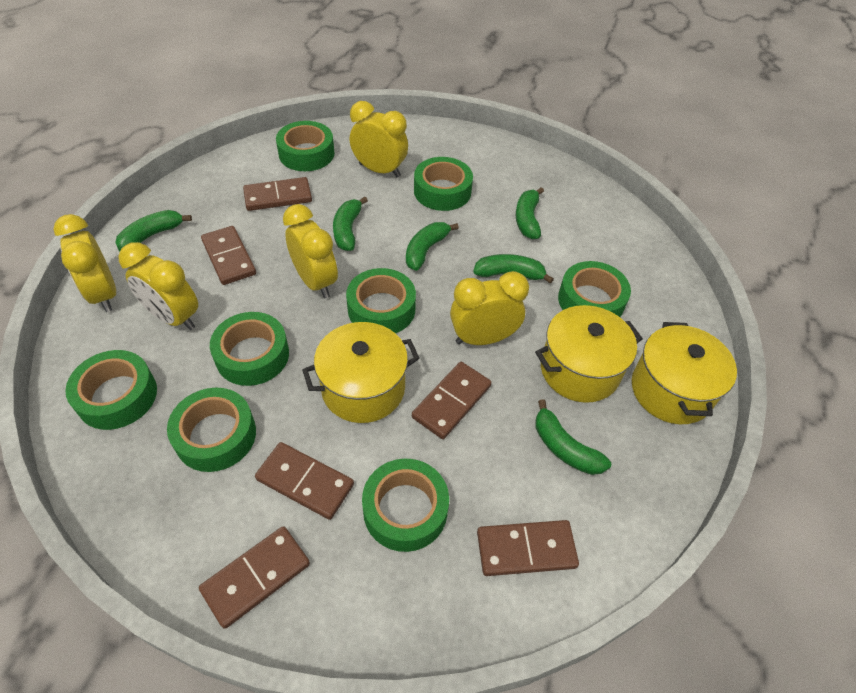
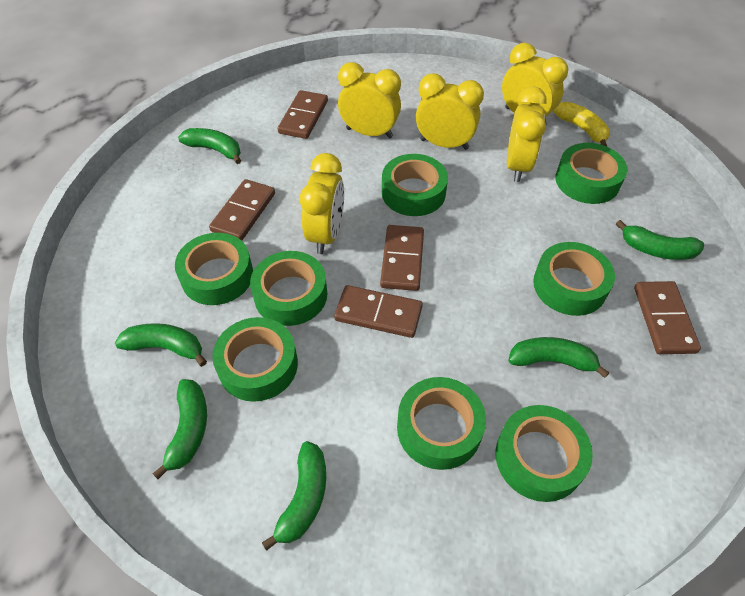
brown domino: 6 -> 5
yellow banana: 0 -> 1
yellow pot: 3 -> 0

